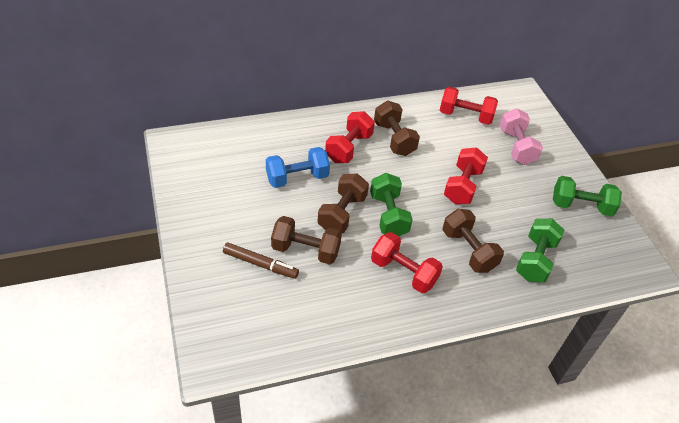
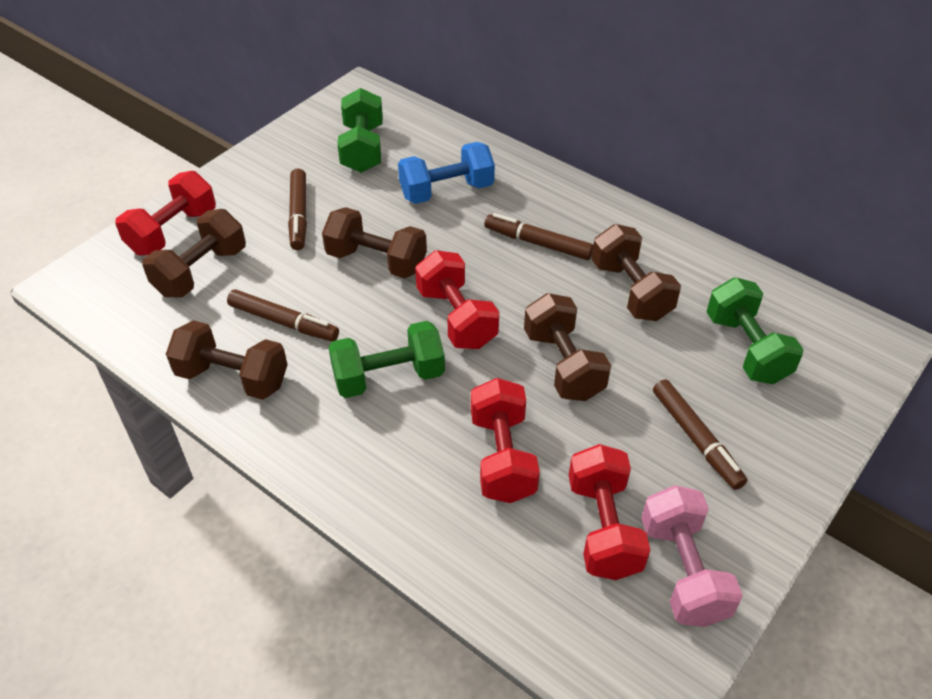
brown dumbbell: 4 -> 5
brown marker: 1 -> 4

